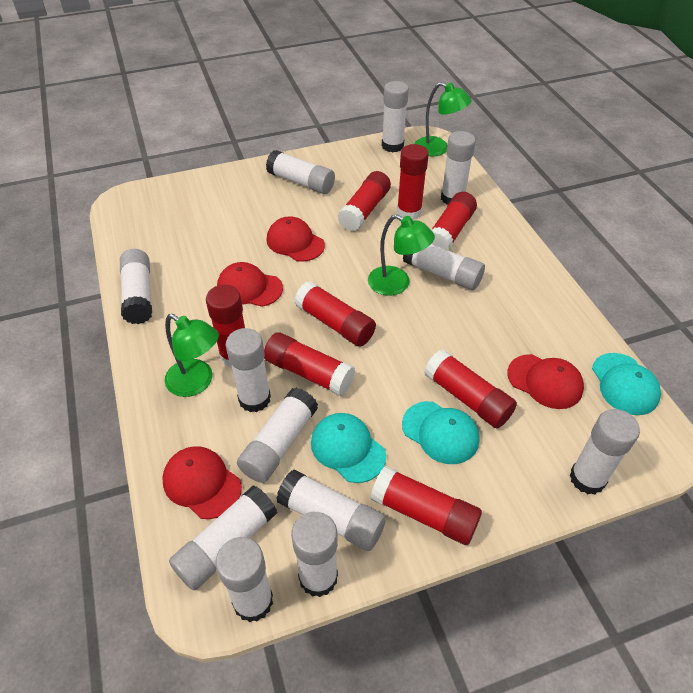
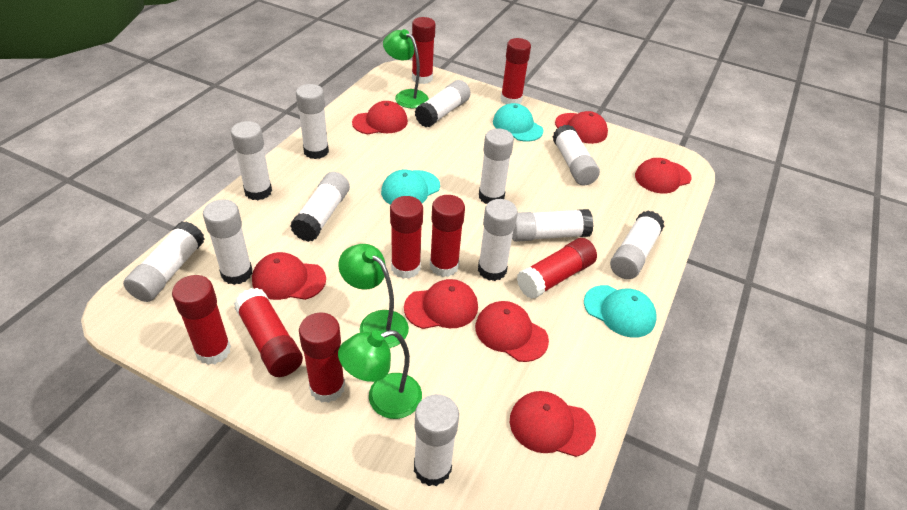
red cap: 4 -> 7

